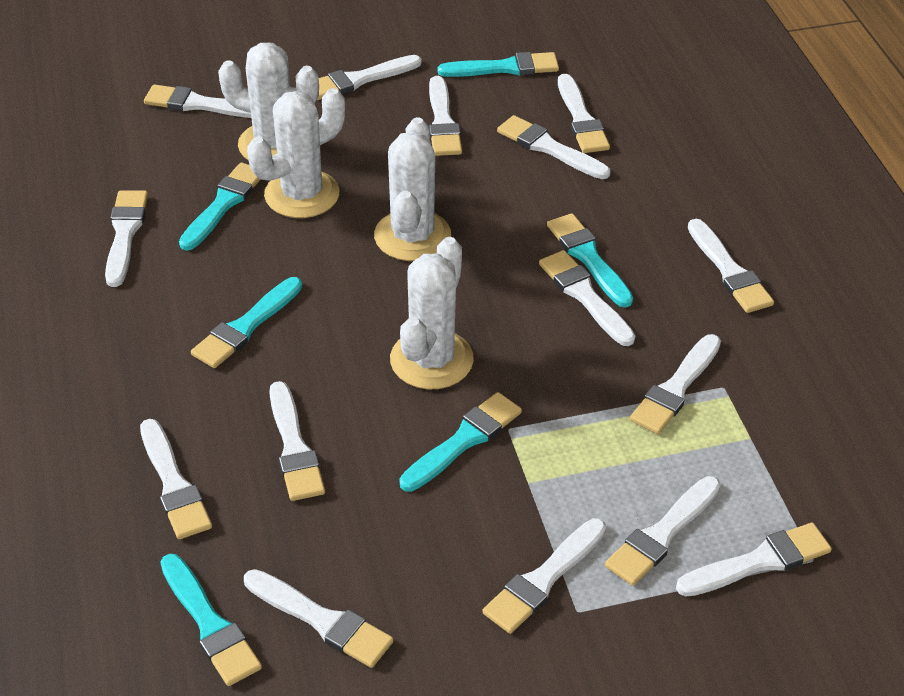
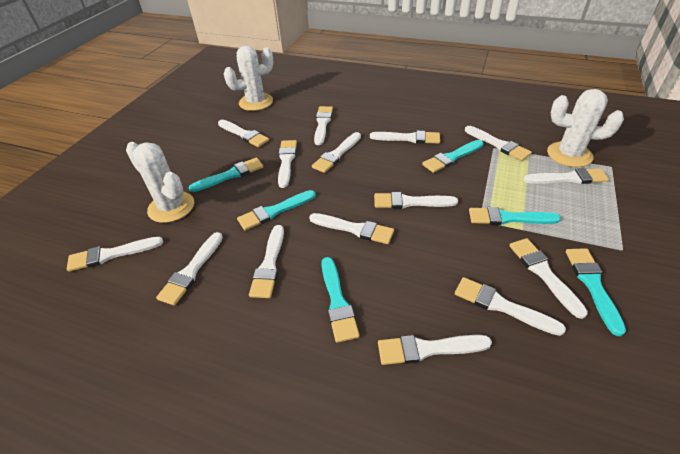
white cactus: 4 -> 3

